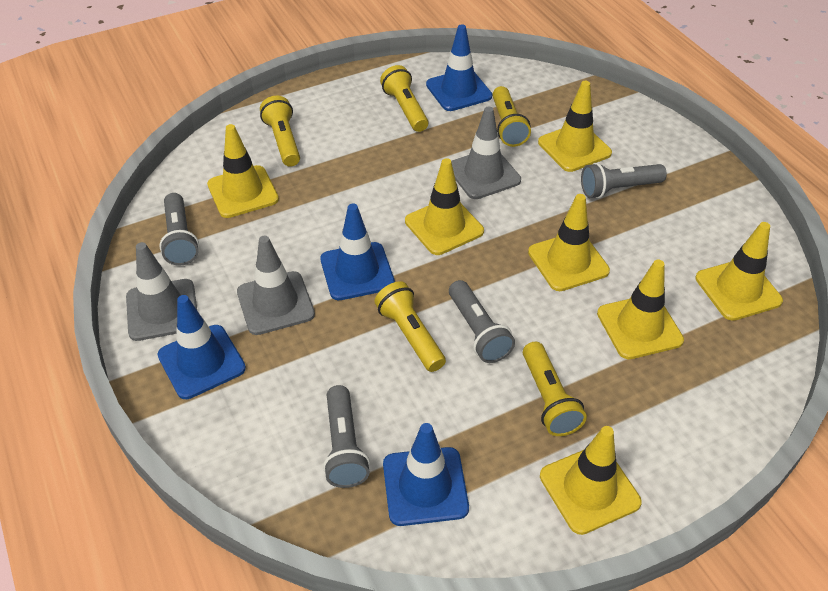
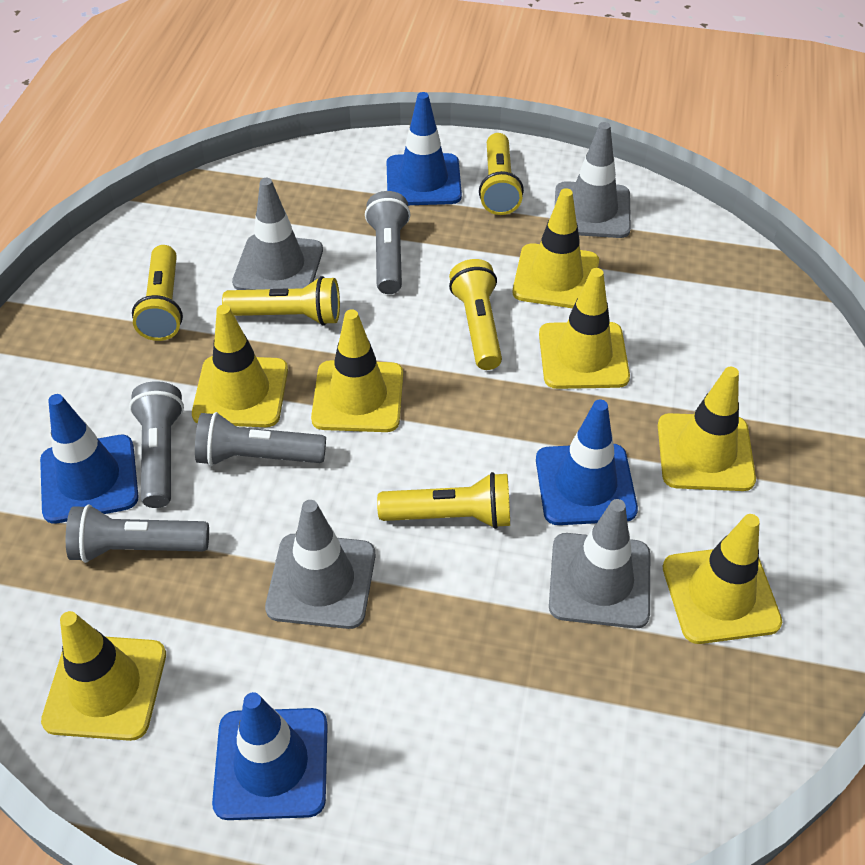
grey traffic cone: 3 -> 4

